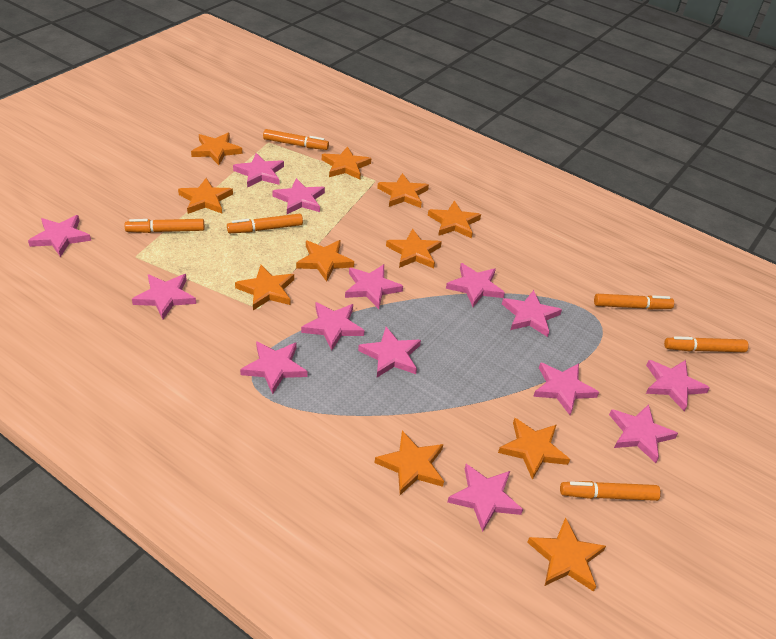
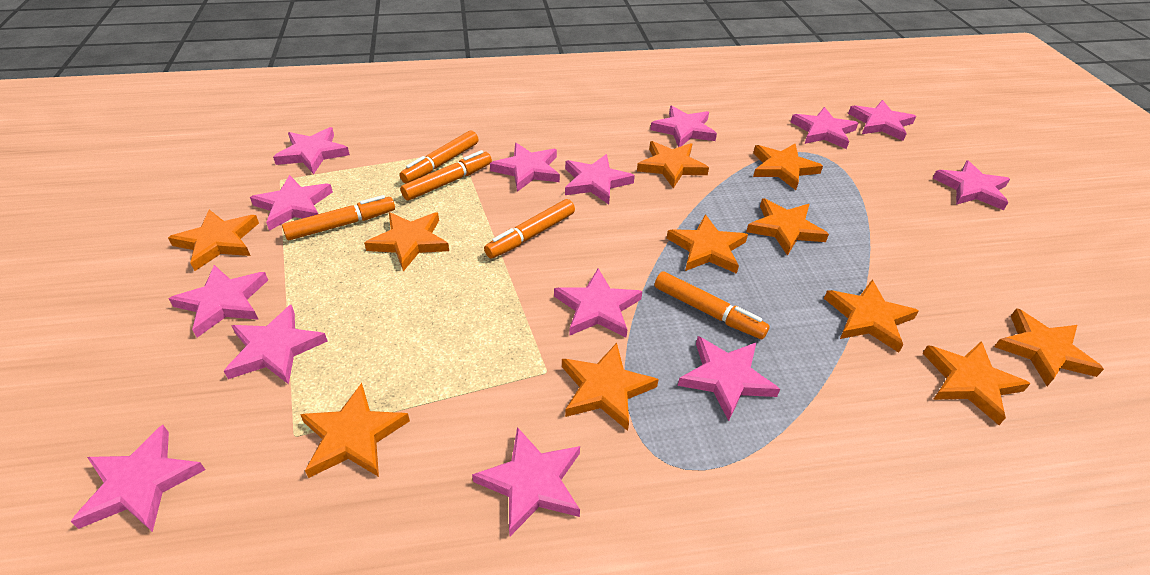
orange marker: 6 -> 5

